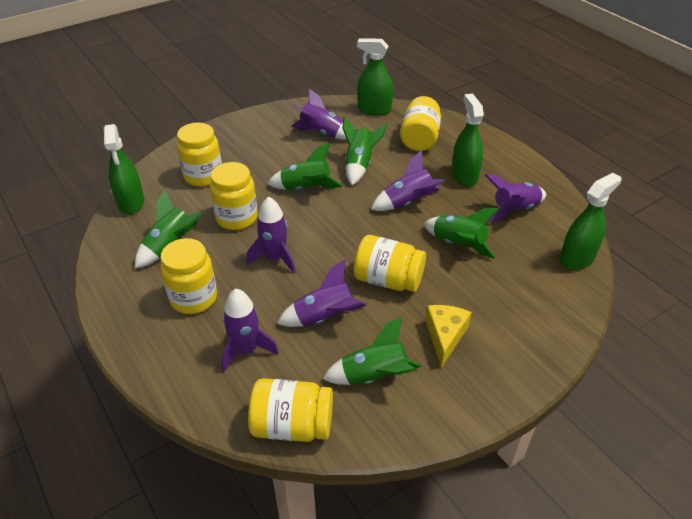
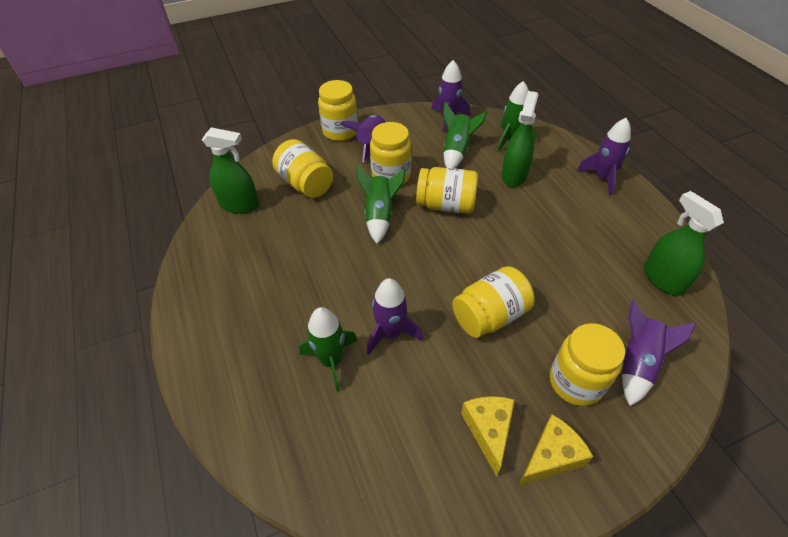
green rocket: 5 -> 4
green spray bottle: 4 -> 3
purple rocket: 6 -> 5
yellow cheese: 1 -> 2

